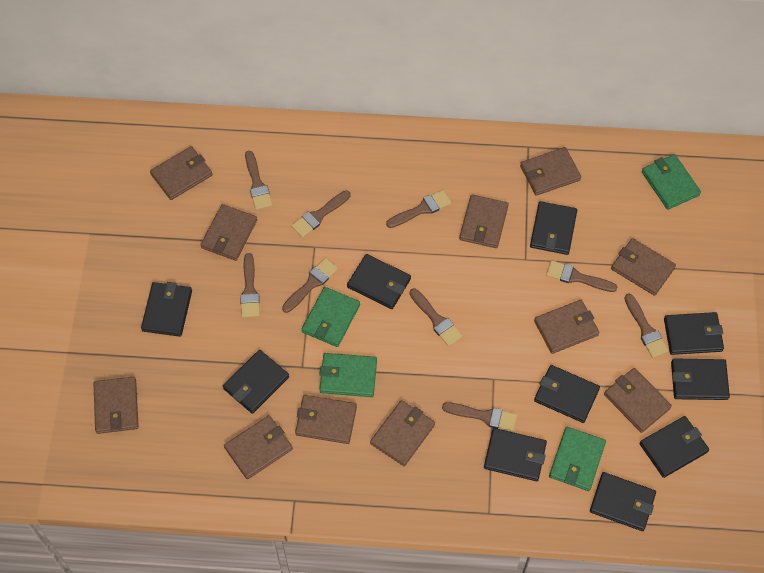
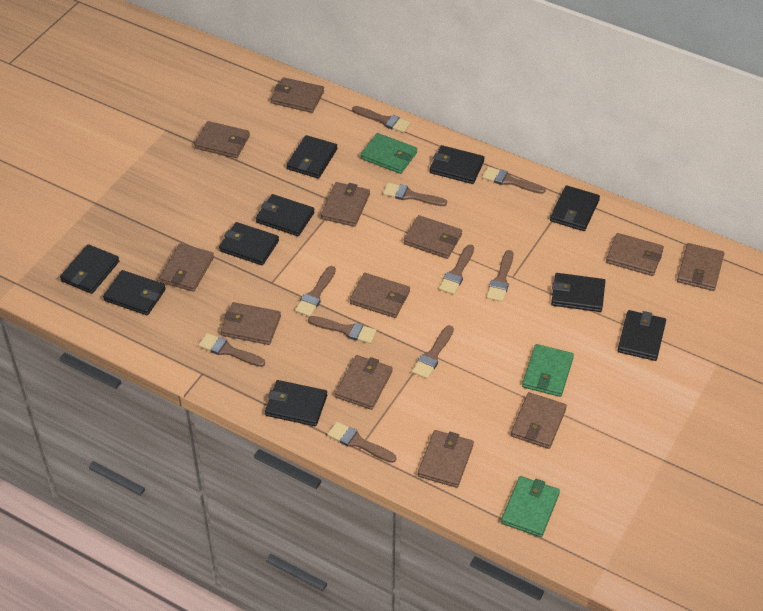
brown brush: 9 -> 10
brown wallet: 11 -> 12
green wallet: 4 -> 3

